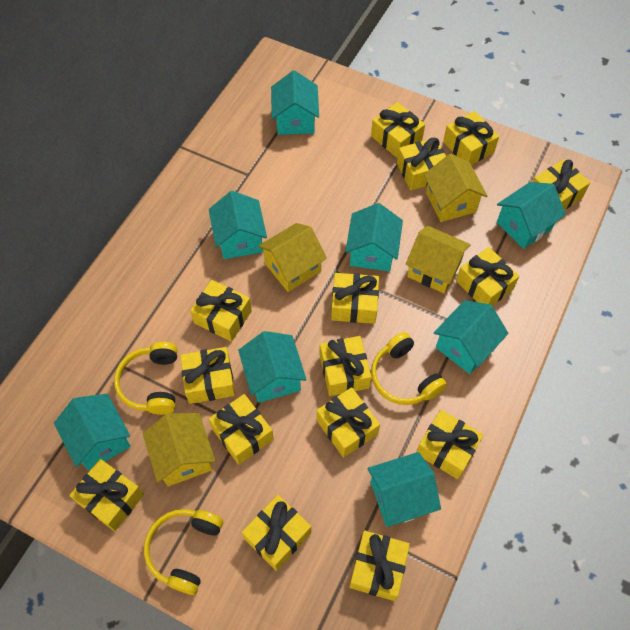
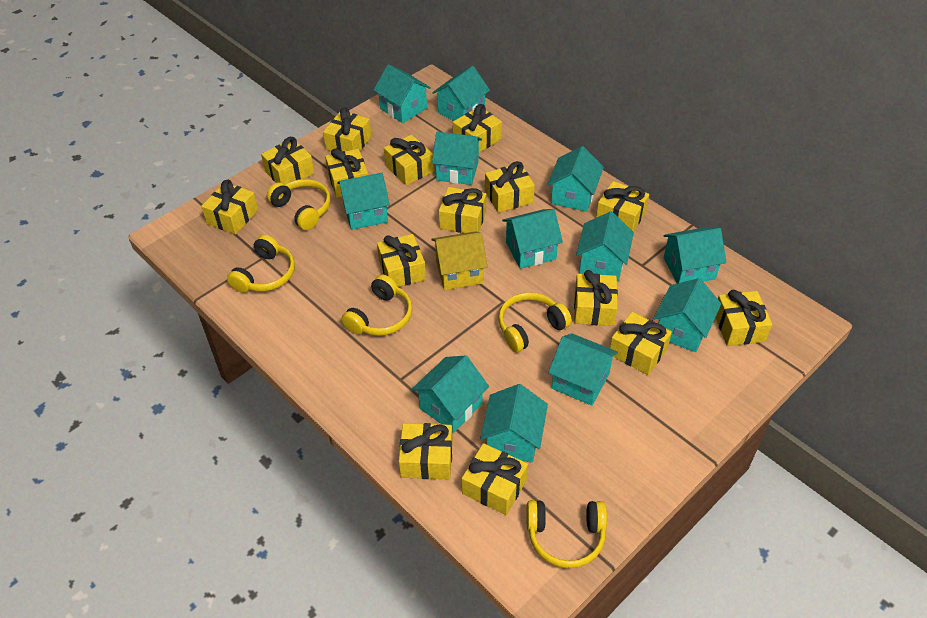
turquoise house: 8 -> 12
yellow headphones: 3 -> 5
yellow house: 4 -> 1

